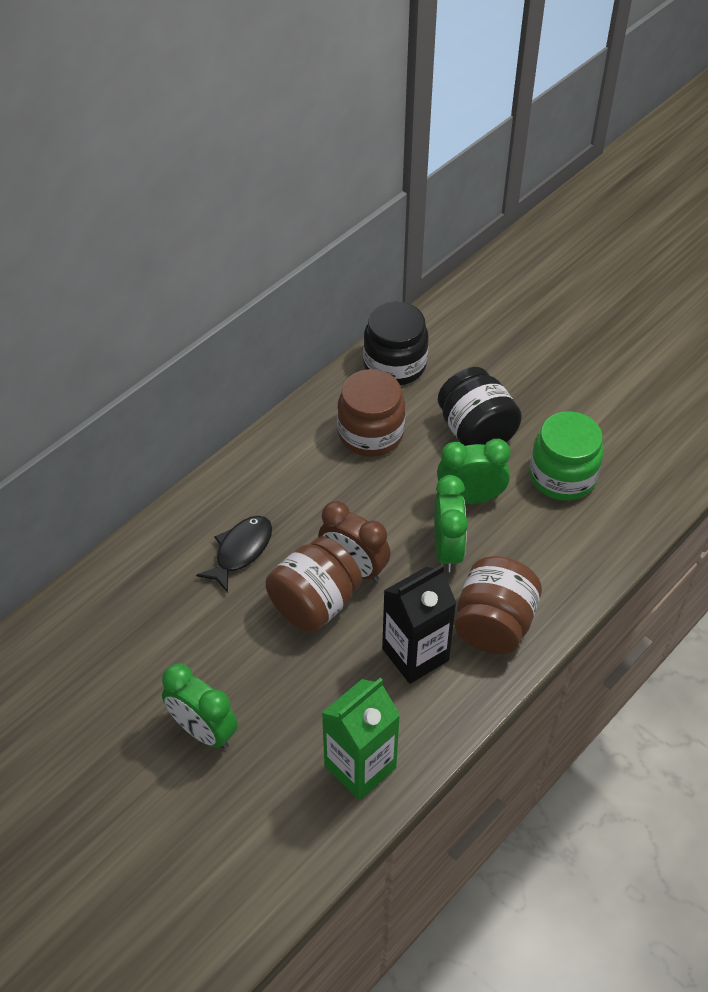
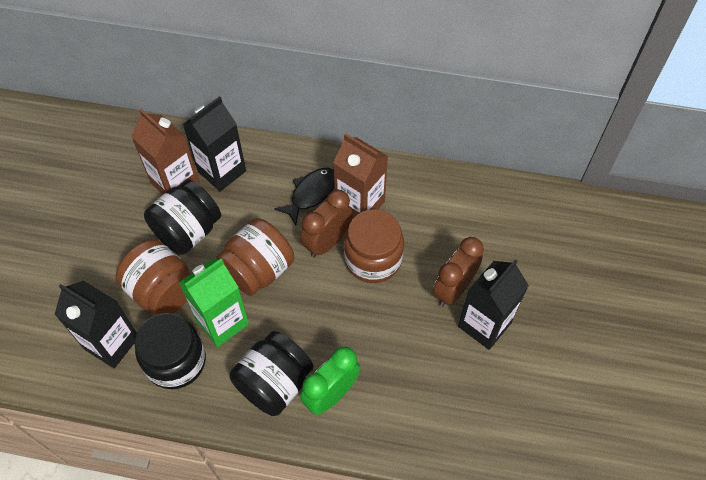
black carton: 1 -> 3
black jar: 2 -> 3
brown carton: 0 -> 2
brown clock: 1 -> 2
green clock: 3 -> 1
green jar: 1 -> 0

